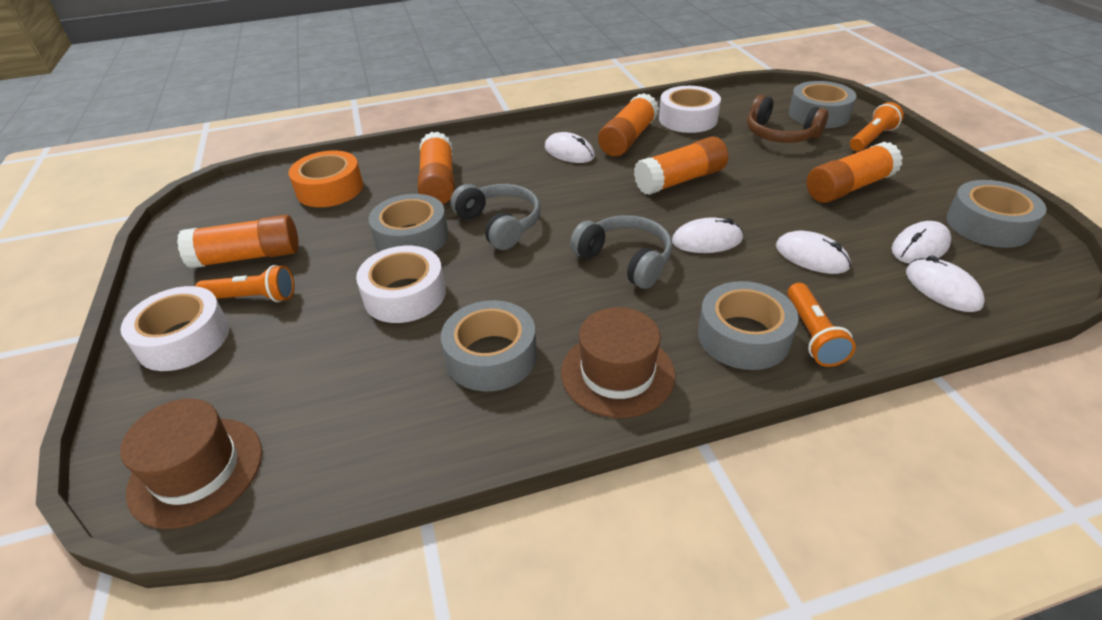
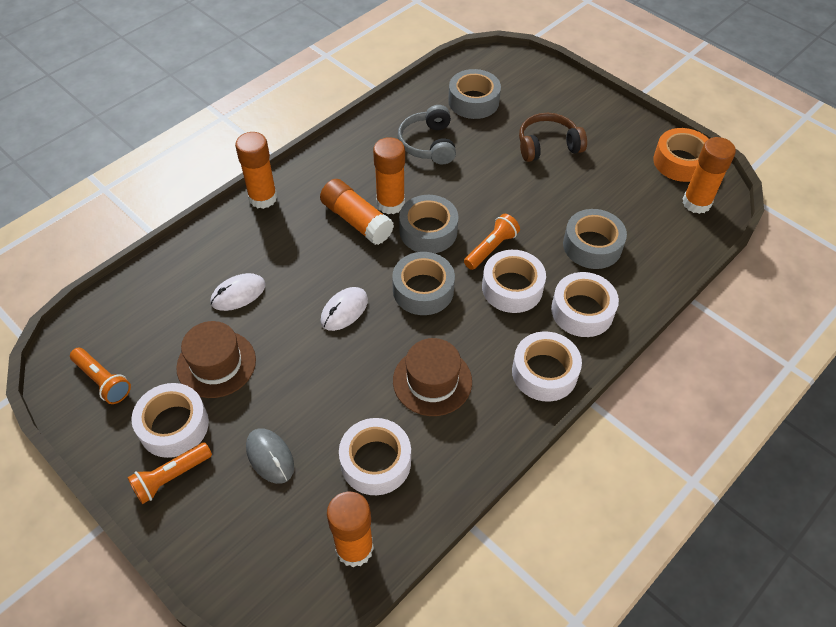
grey headphones: 2 -> 1
grey mouse: 0 -> 1
grey tape: 5 -> 4
white mouse: 5 -> 2
white tape: 3 -> 5

